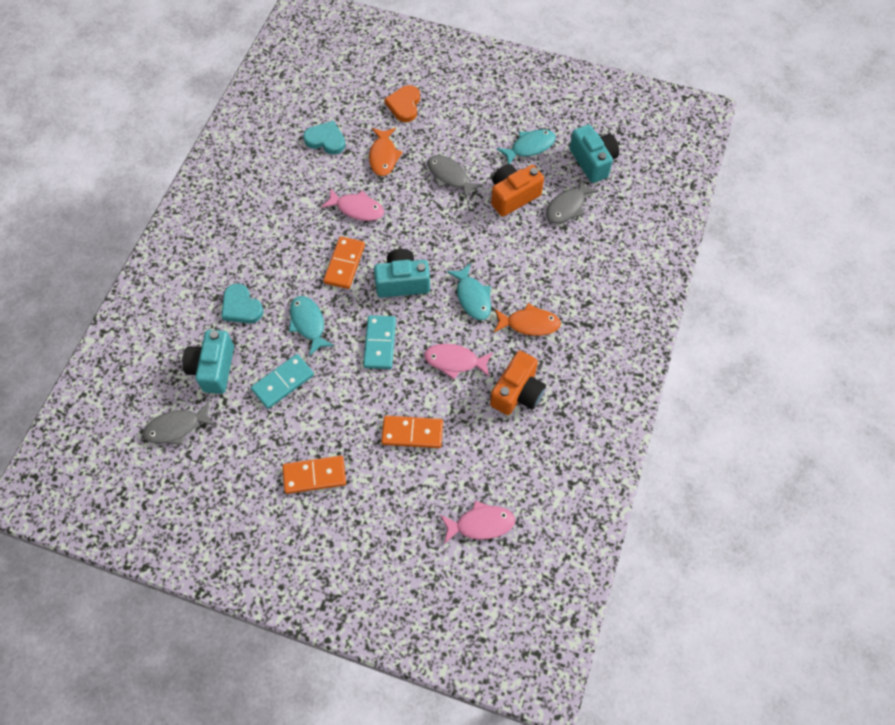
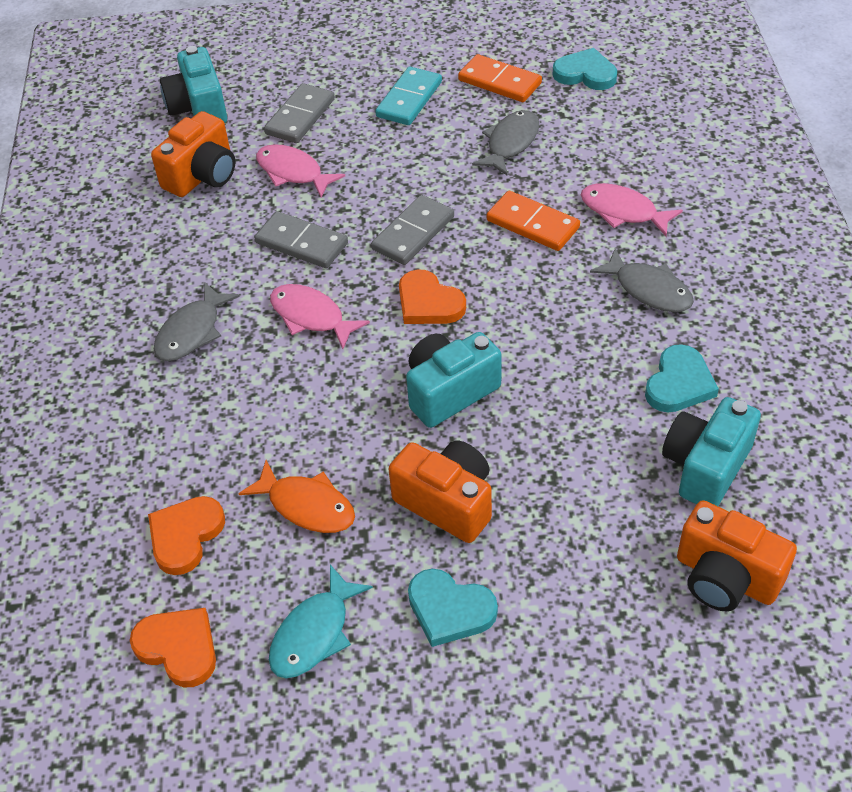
grey domino: 0 -> 3
orange camera: 2 -> 3
orange domino: 3 -> 2
orange fish: 2 -> 1
orange heart: 1 -> 3
turquoise domino: 2 -> 1
turquoise fish: 3 -> 1
turquoise heart: 2 -> 3

